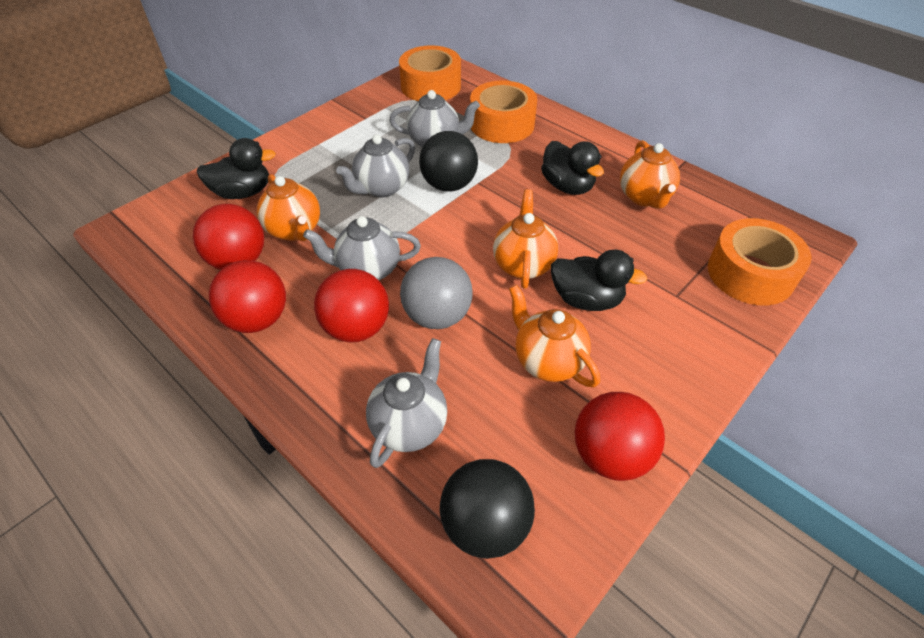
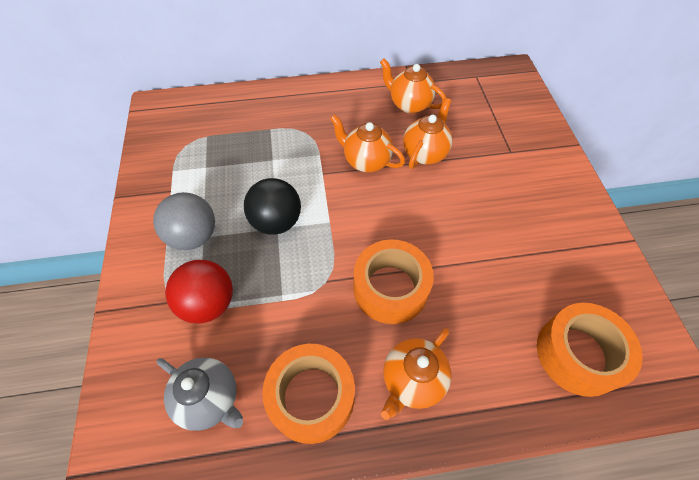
black ball: 2 -> 1
black duck: 3 -> 0
grey teapot: 4 -> 1
red ball: 4 -> 1

